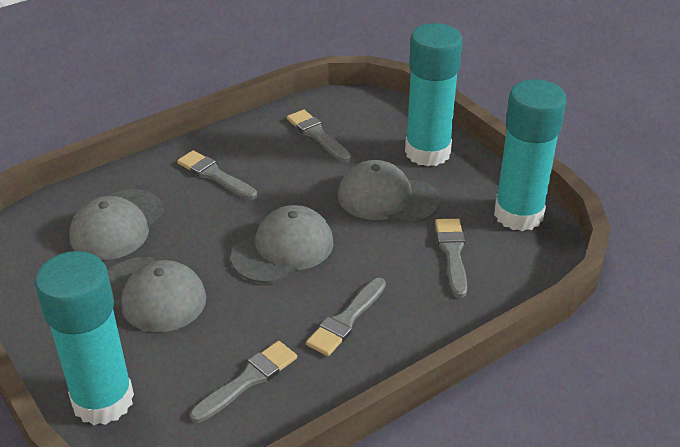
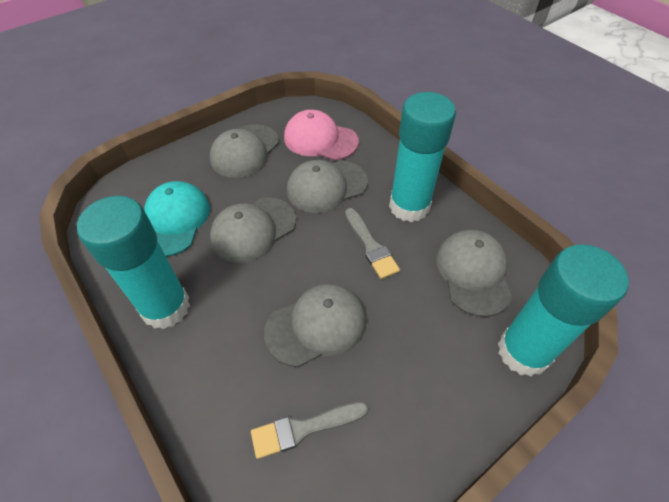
grey brush: 5 -> 2
grey cap: 4 -> 5
pink cap: 0 -> 1
turquoise cap: 0 -> 1

